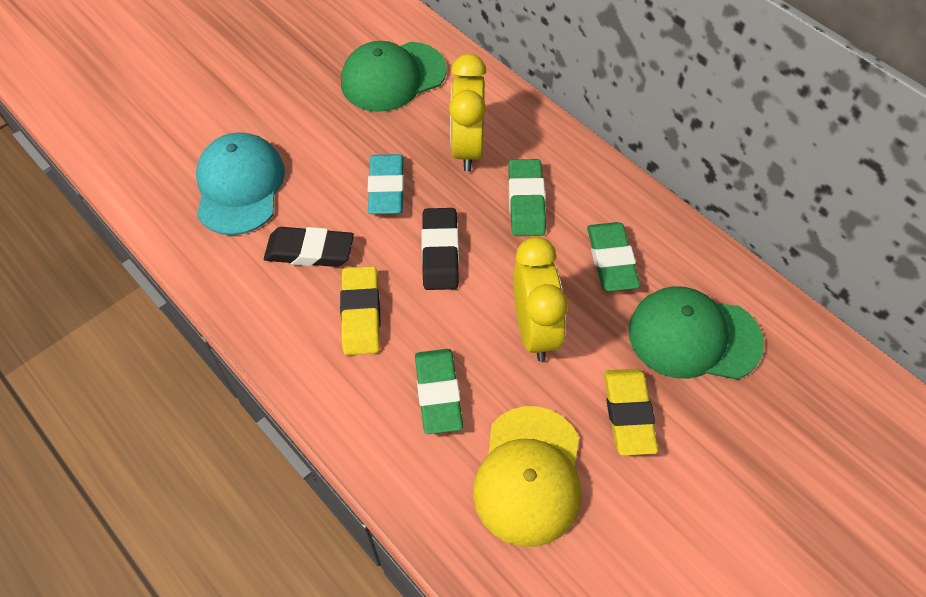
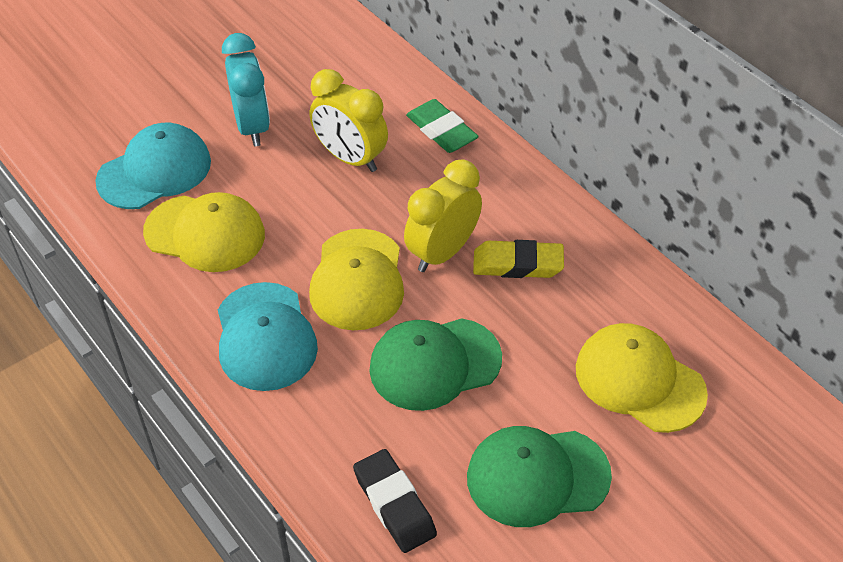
black eraser: 2 -> 1
green eraser: 3 -> 1
turquoise cap: 1 -> 2
turquoise clock: 0 -> 1
turquoise eraser: 1 -> 0
yellow cap: 1 -> 3
yellow eraser: 2 -> 1

